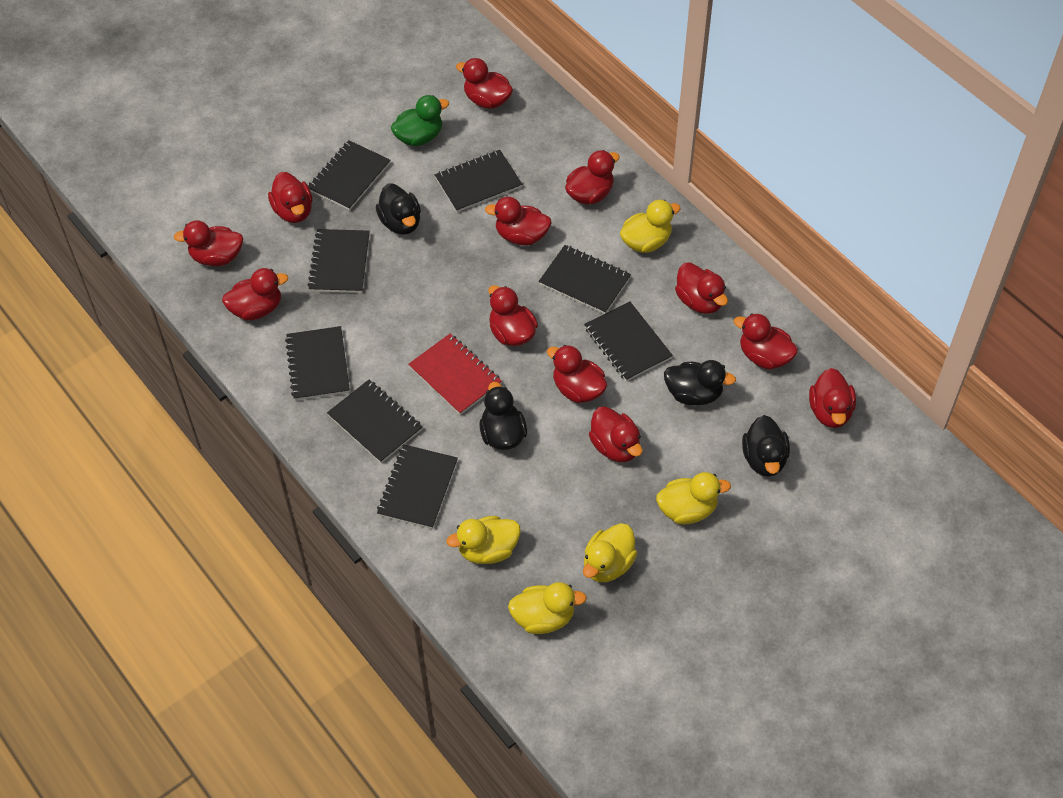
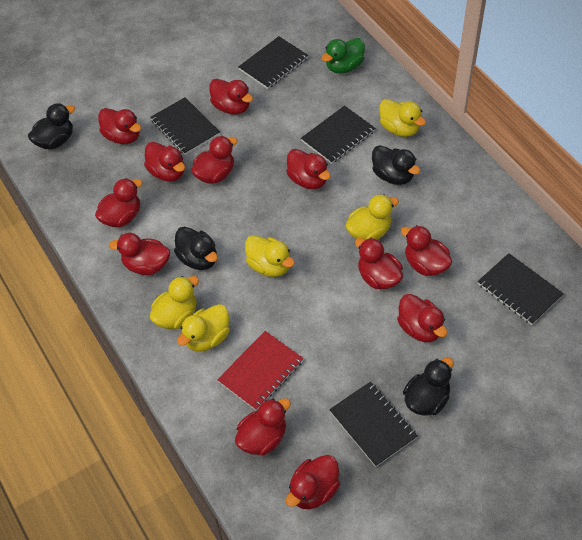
black notebook: 8 -> 5

